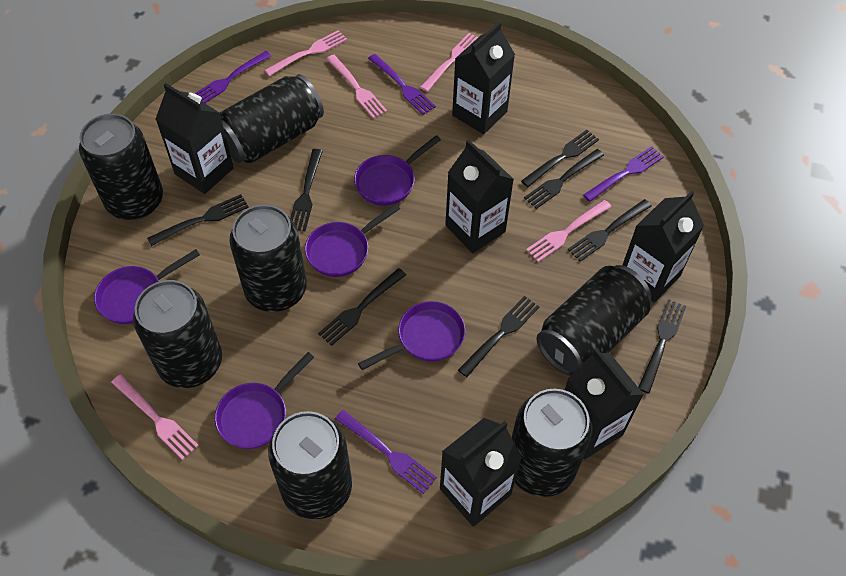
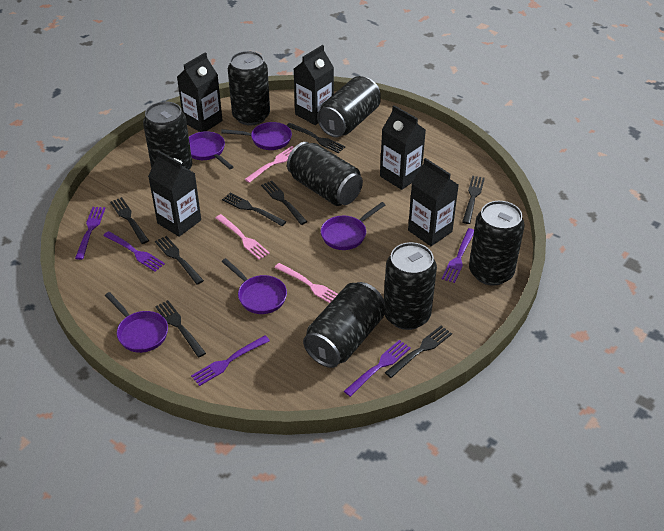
black carton: 6 -> 5
pink fork: 5 -> 3
purple fork: 4 -> 5

